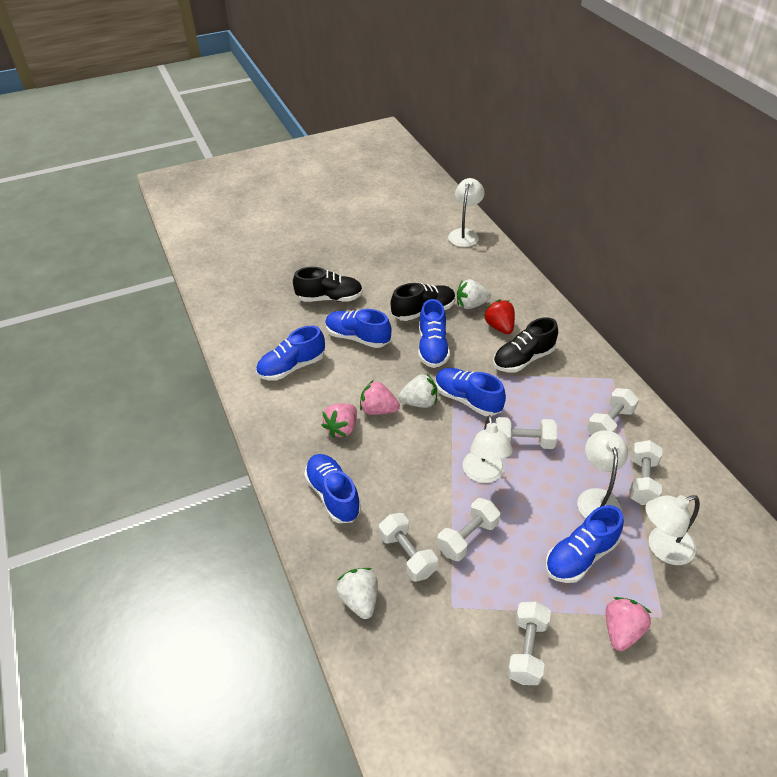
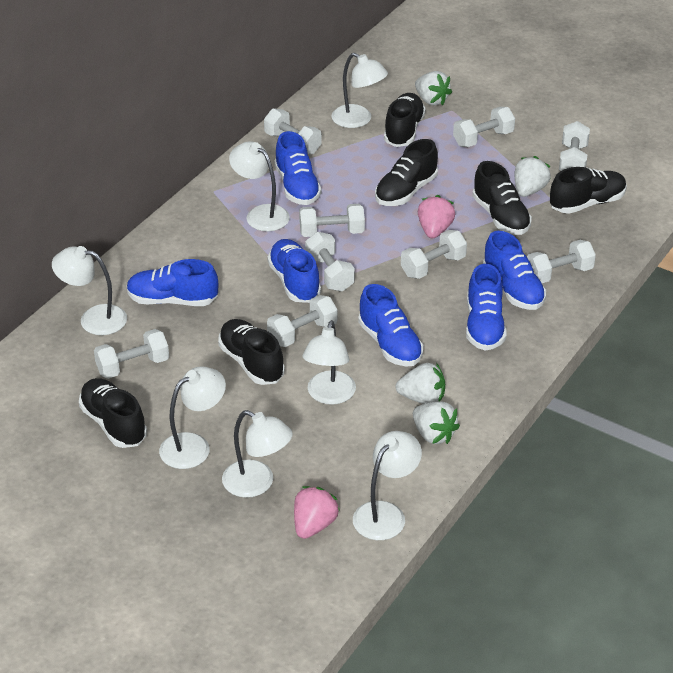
black shoe: 3 -> 6
pink strawberry: 3 -> 2
red strawberry: 1 -> 0
white dumbbell: 6 -> 9
white lamp: 4 -> 7
white strawberry: 3 -> 4

